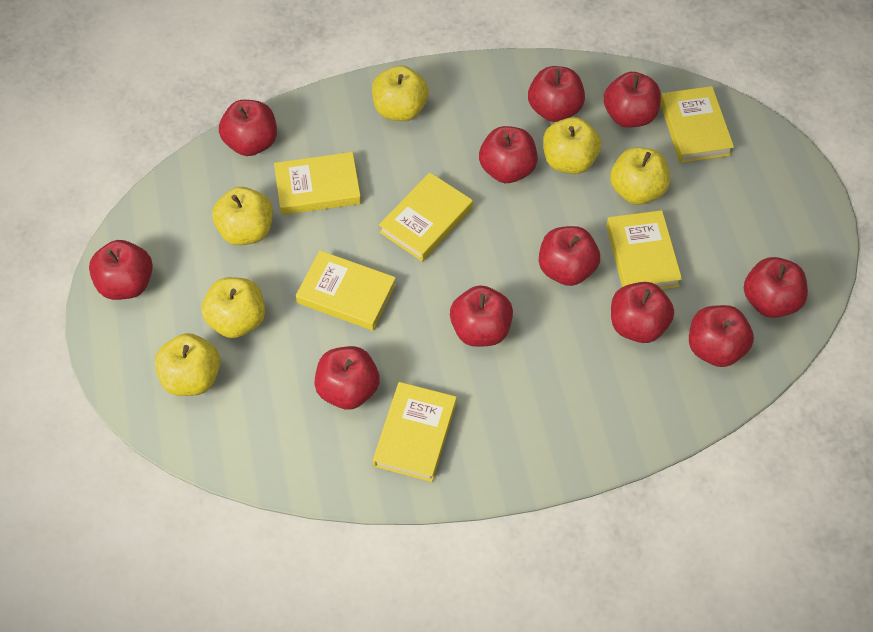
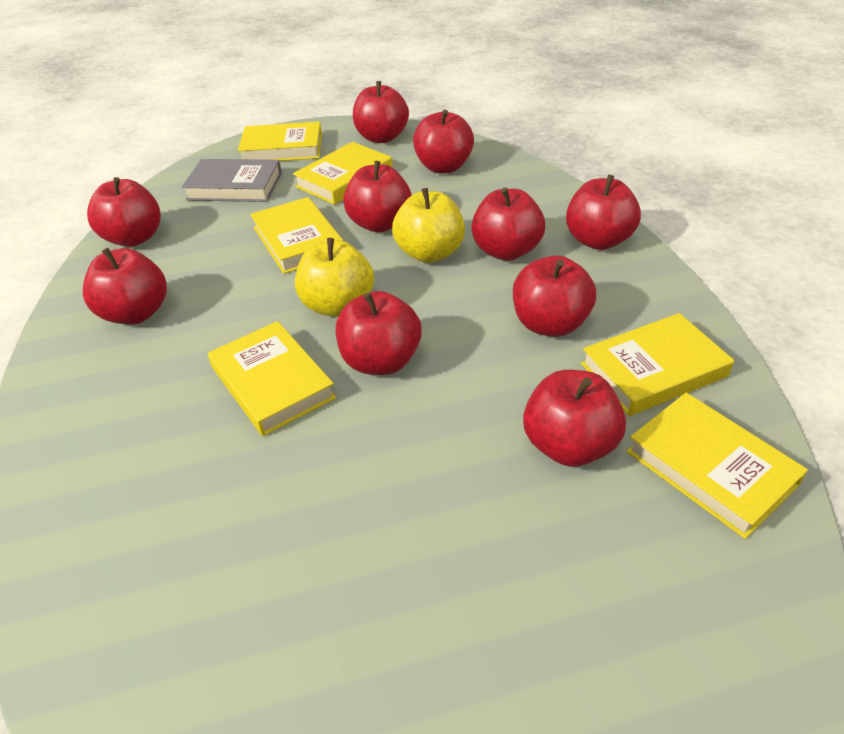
grey book: 0 -> 1
red apple: 11 -> 10
yellow apple: 6 -> 2

